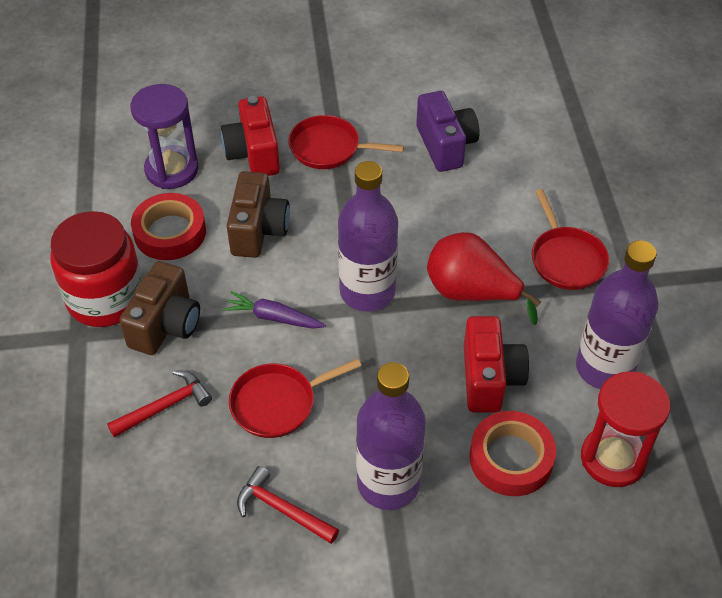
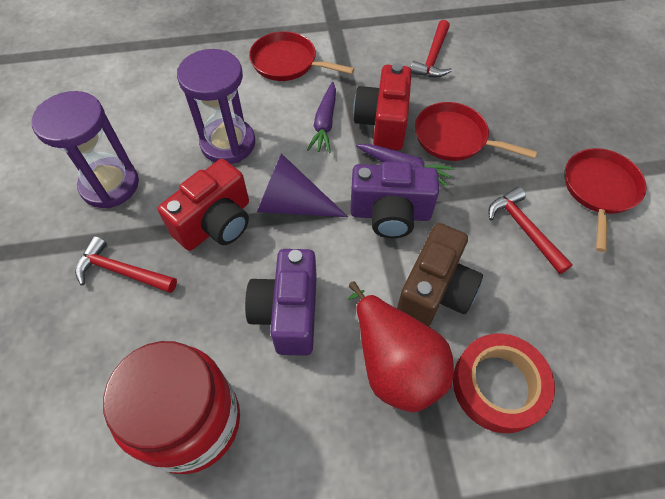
brown camera: 2 -> 1
purple bottle: 3 -> 0
purple camera: 1 -> 2
purple carrot: 1 -> 2
purple cone: 0 -> 1
purple hourglass: 1 -> 2
red hammer: 2 -> 3
red hourglass: 1 -> 0
red tape: 2 -> 1

